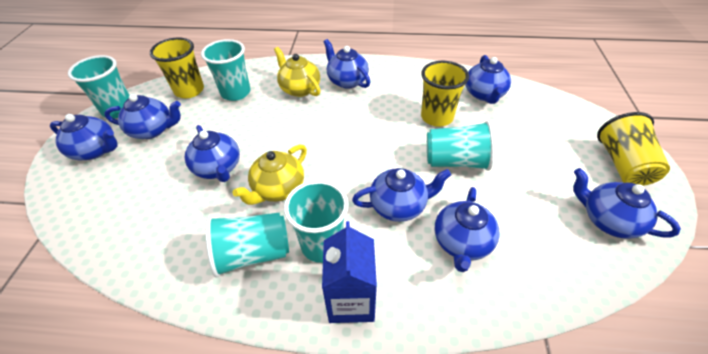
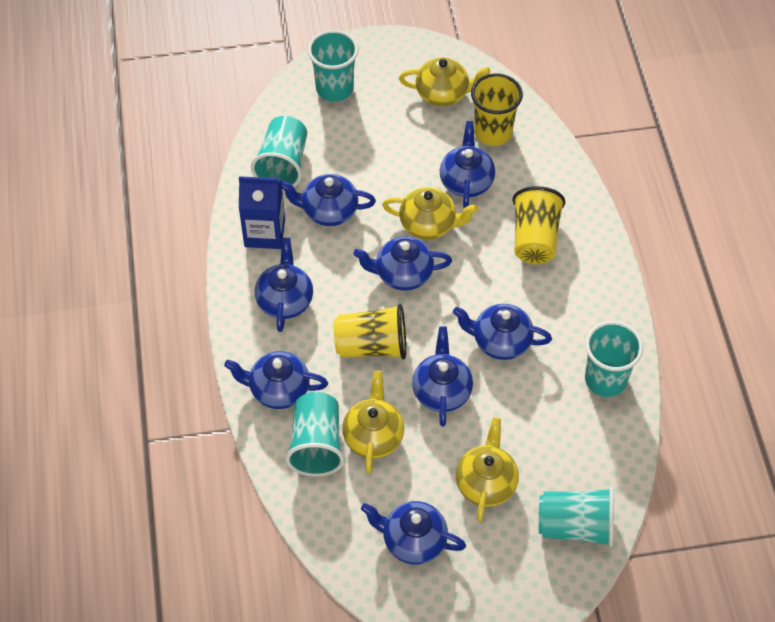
yellow teapot: 2 -> 4

